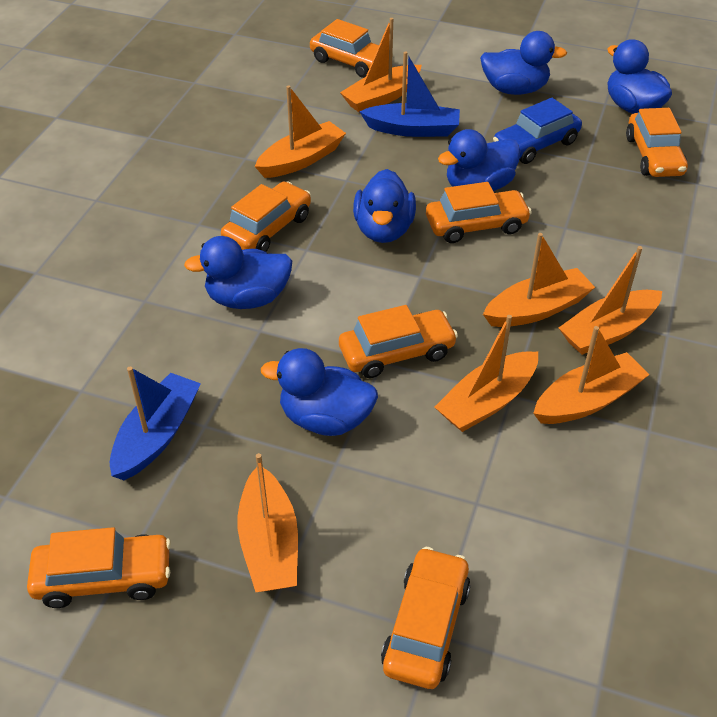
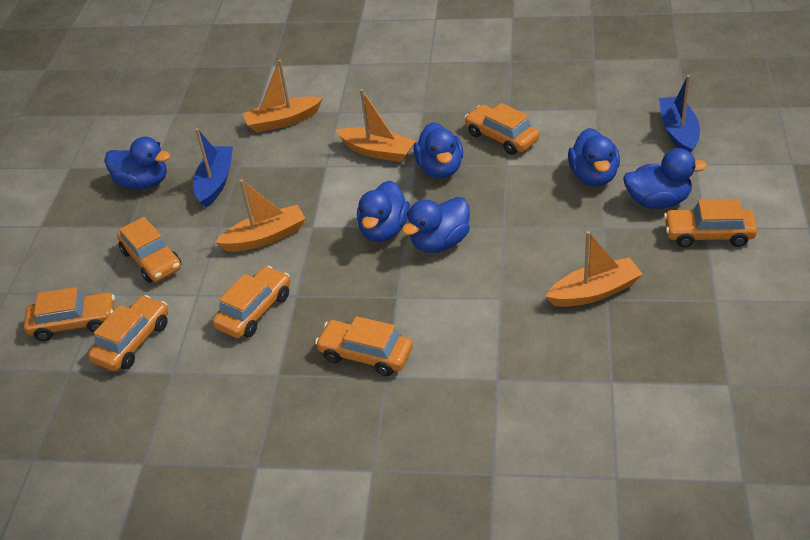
blue car: 1 -> 0
orange boat: 7 -> 4

